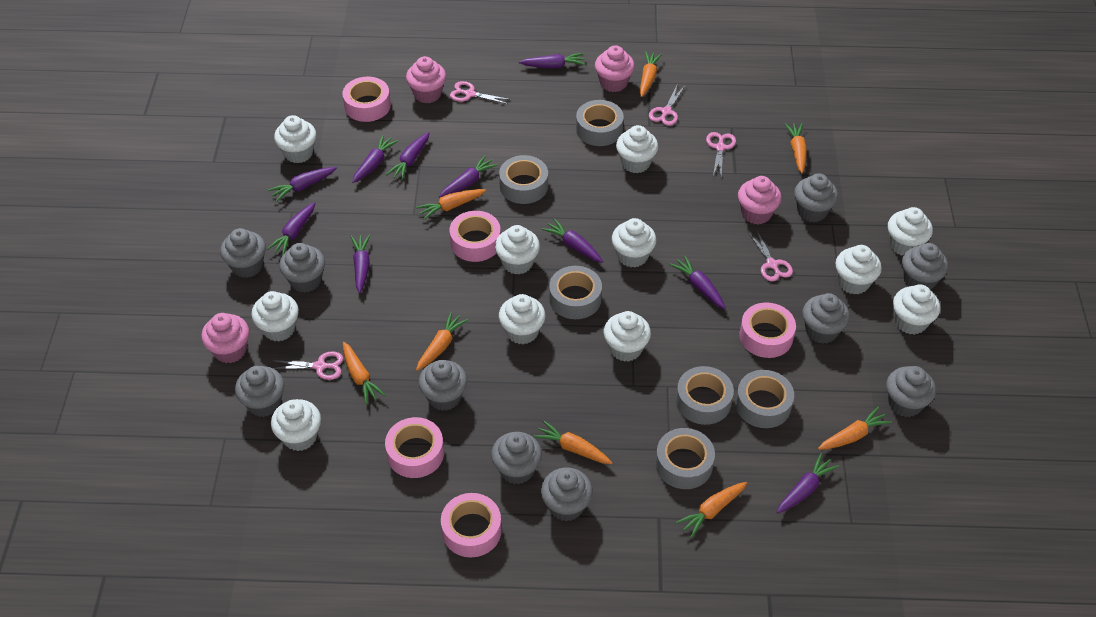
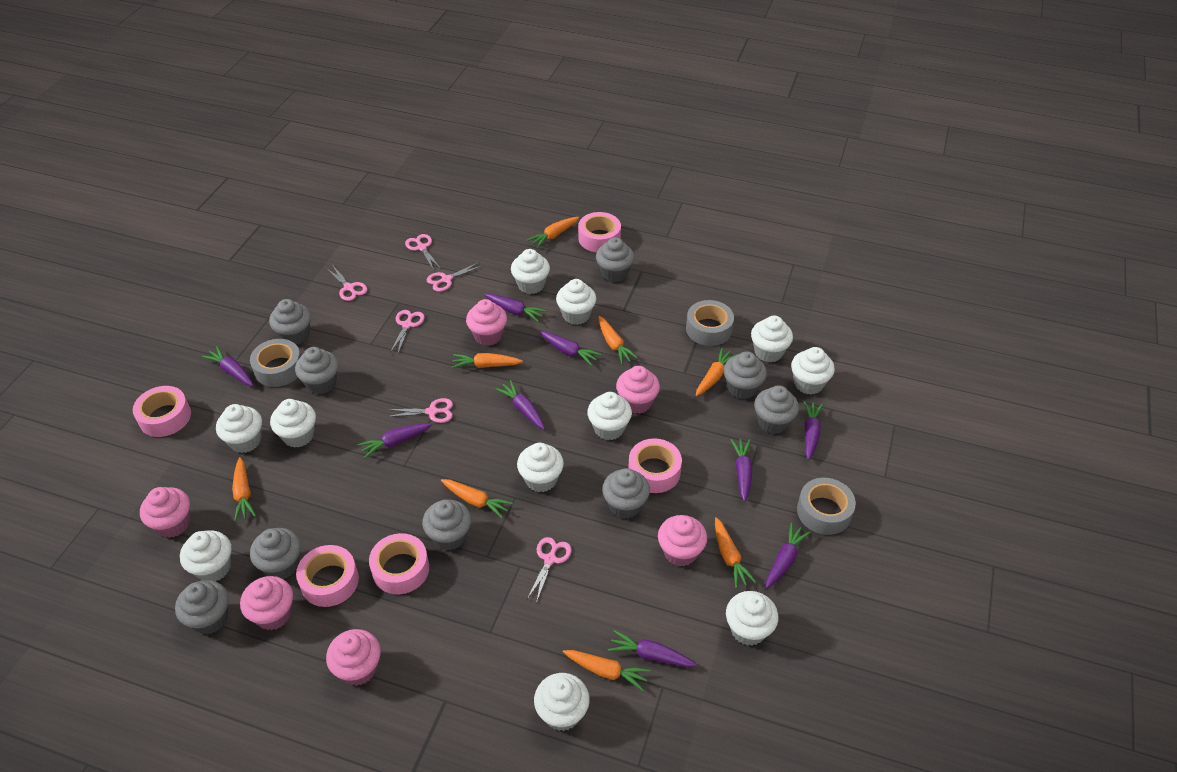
grey cupcake: 10 -> 9
grey tape: 6 -> 3
pink cupcake: 4 -> 6
pink scissors: 5 -> 6
purple carrot: 10 -> 9

